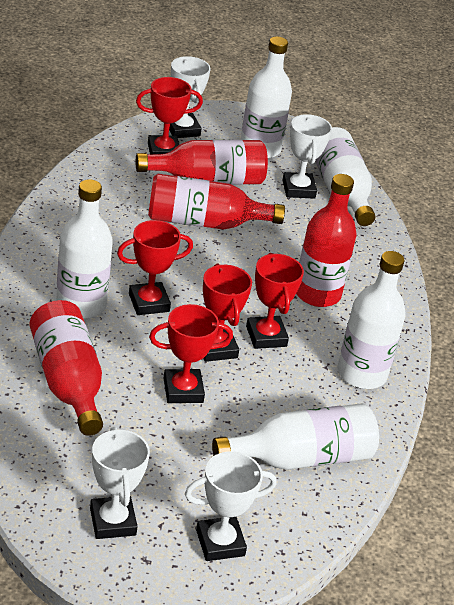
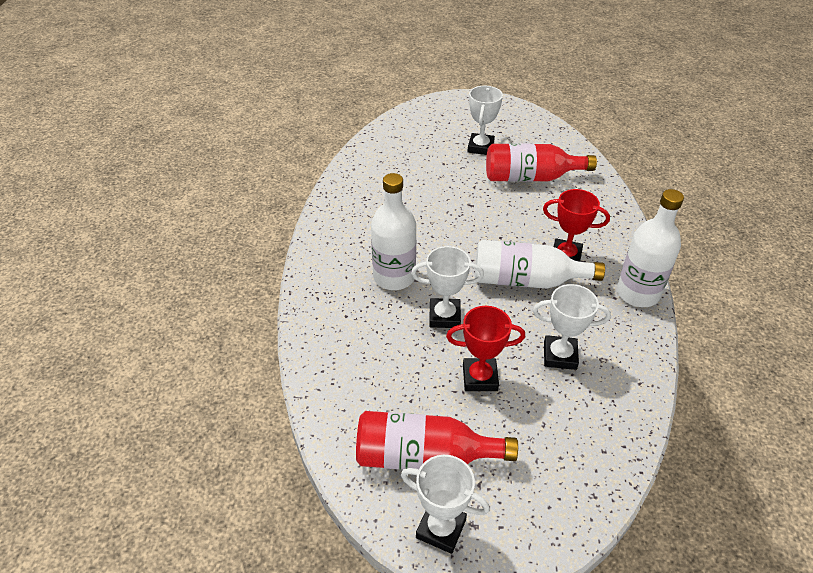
red bottle: 4 -> 2
red trophy: 5 -> 2
white bottle: 5 -> 3

